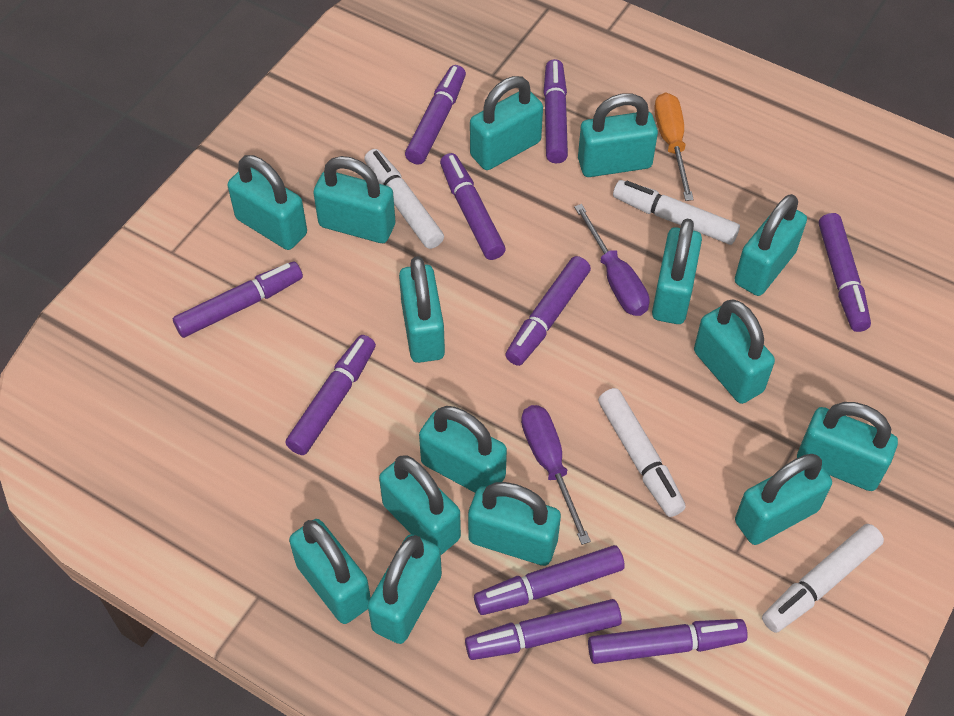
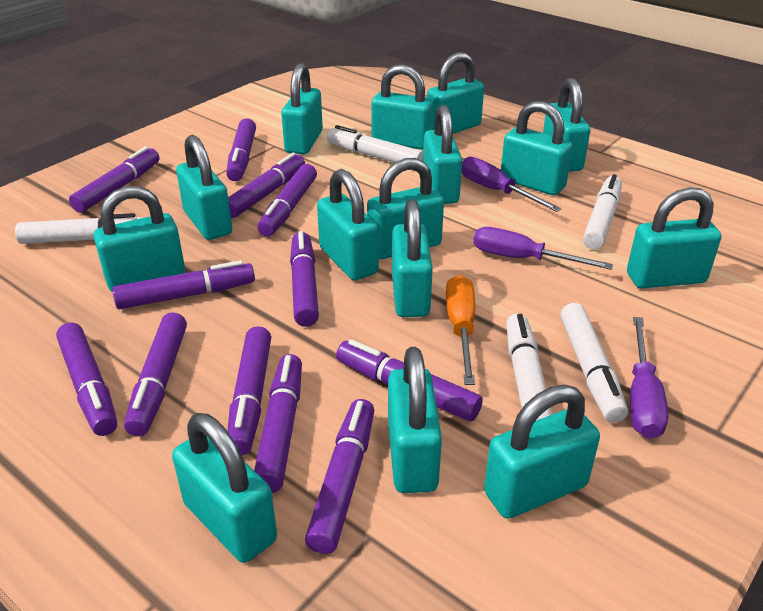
purple marker: 10 -> 12
purple screwdriver: 2 -> 3
white marker: 4 -> 5

